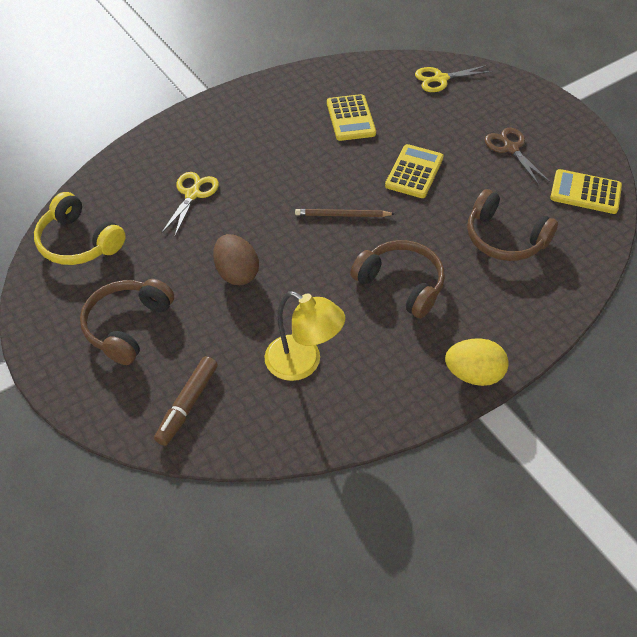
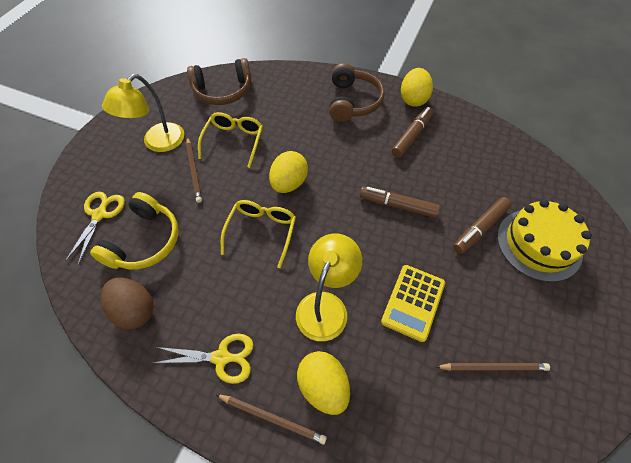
brown headphones: 3 -> 2
brown marker: 1 -> 3
brown pencil: 1 -> 3
brown scissors: 1 -> 0
yellow cake: 0 -> 1
yellow calculator: 3 -> 1
yellow egg: 1 -> 3
yellow glasses: 0 -> 2
yellow lamp: 1 -> 2

